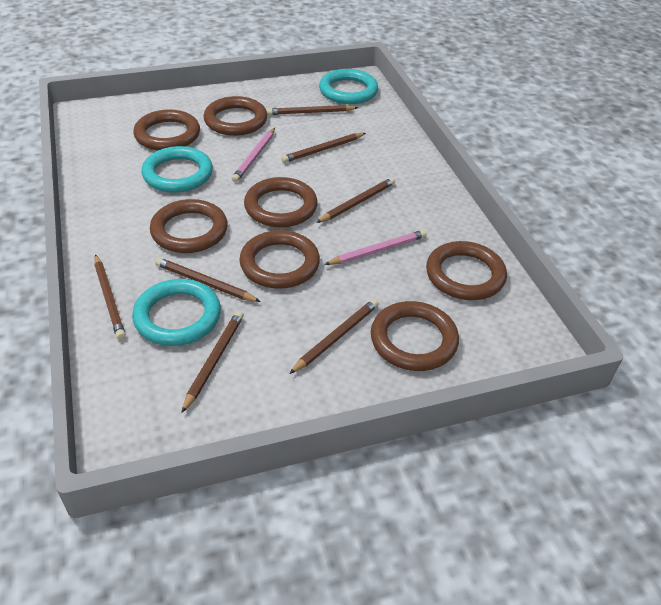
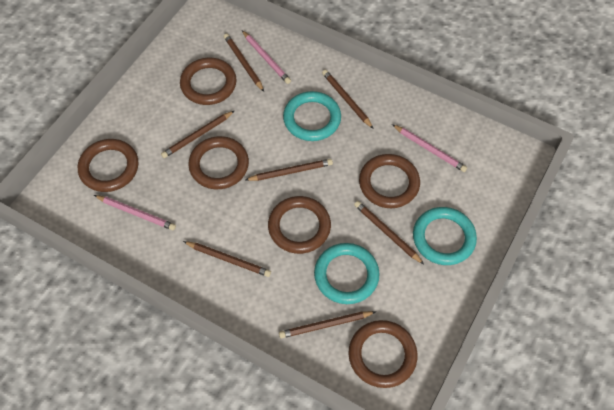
brown ring: 7 -> 6
pink pencil: 2 -> 3

